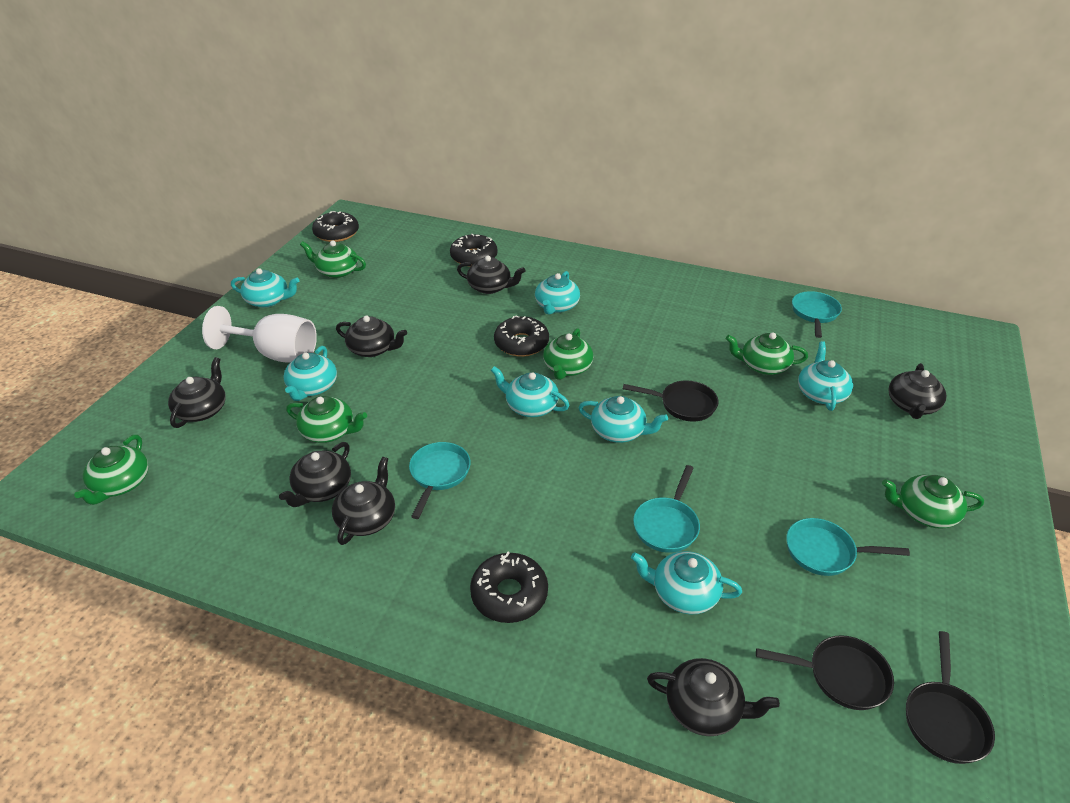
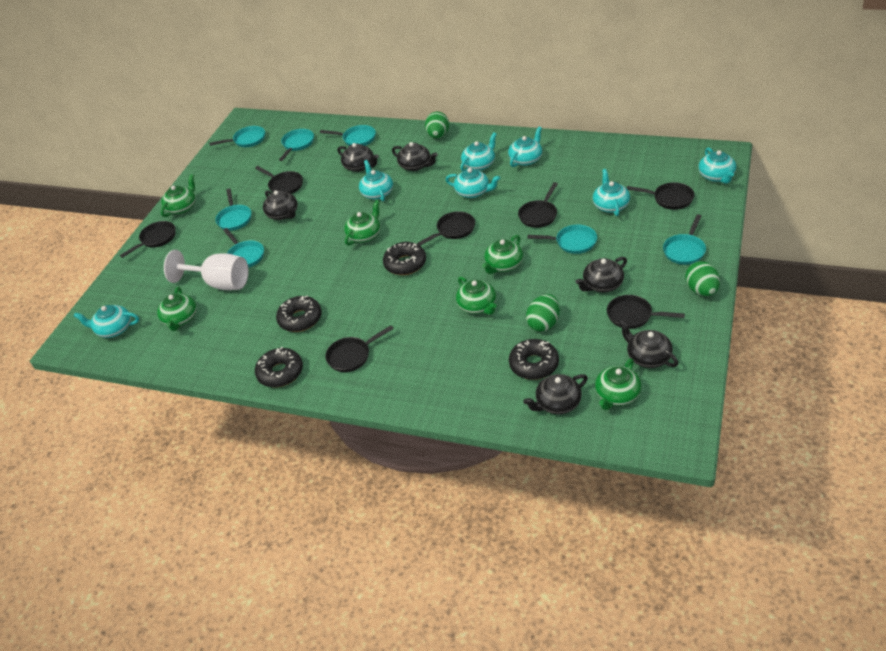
black pan: 3 -> 7
black teapot: 7 -> 6
green egg: 0 -> 3
turquoise pan: 4 -> 7

